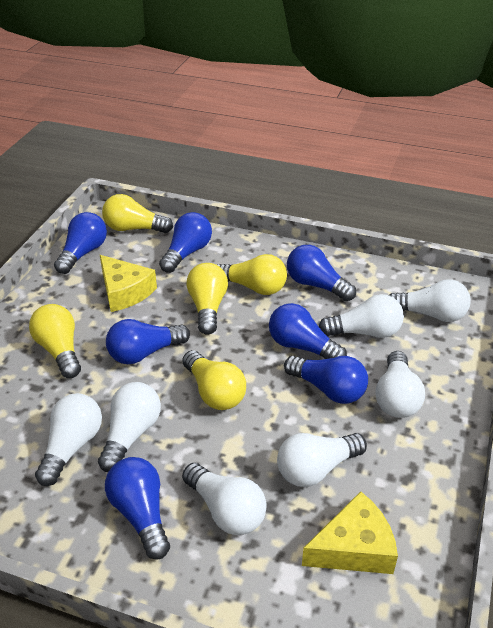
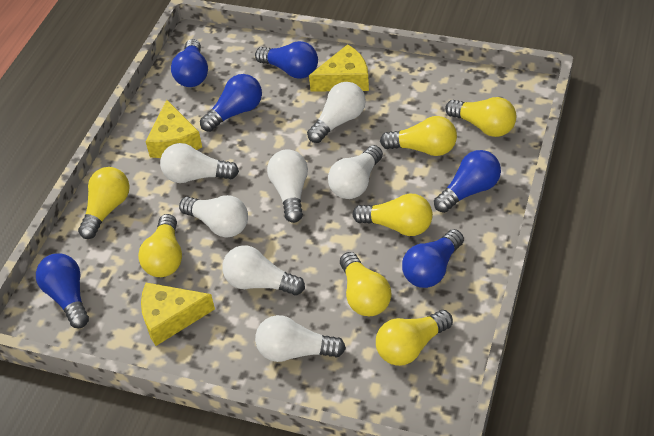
blue light bulb: 7 -> 6
yellow cheese: 2 -> 3
yellow light bulb: 5 -> 7

